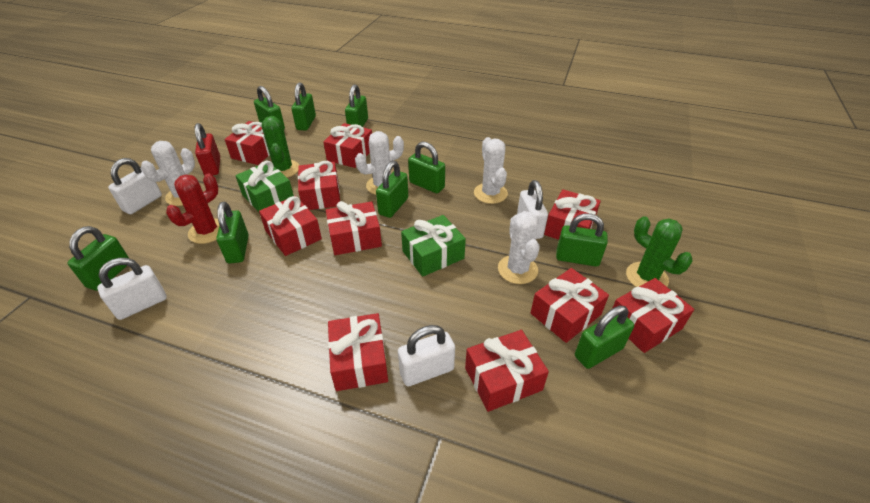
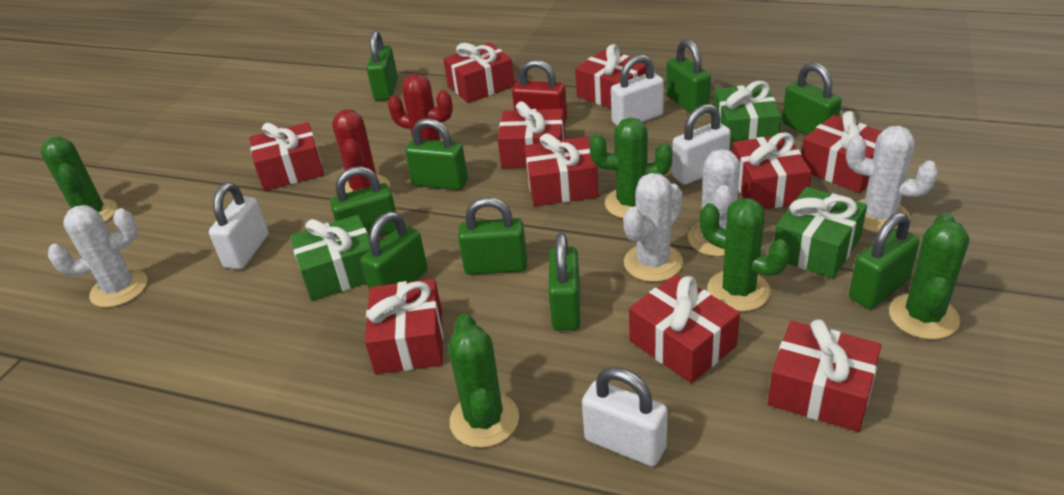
green cactus: 2 -> 5
green gift: 2 -> 3
red cactus: 1 -> 2

